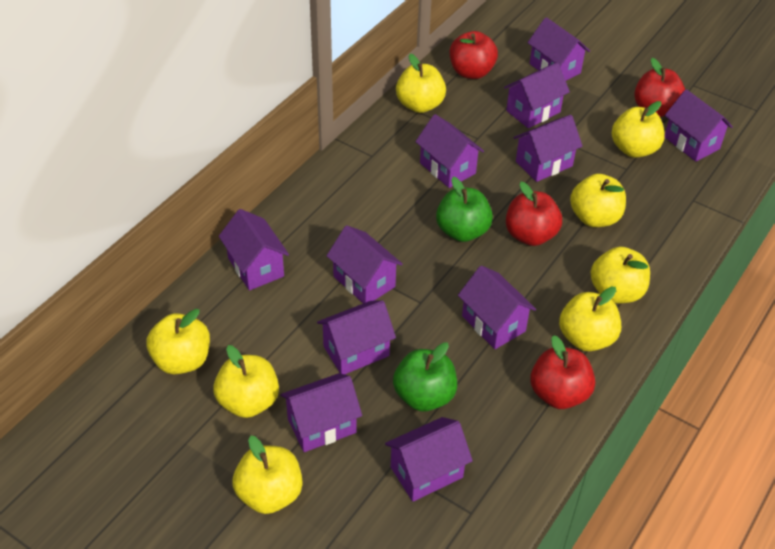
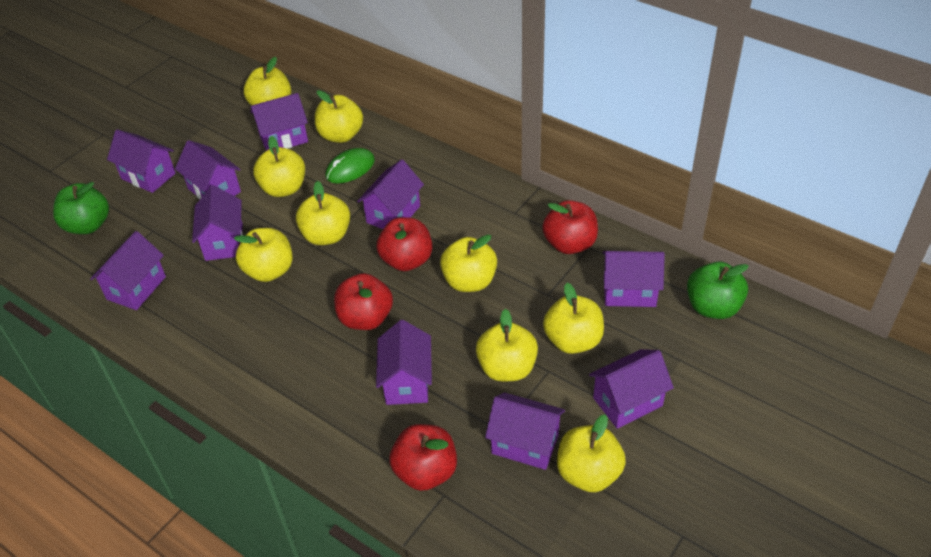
green mouse: 0 -> 1
purple house: 11 -> 10
yellow apple: 8 -> 9

